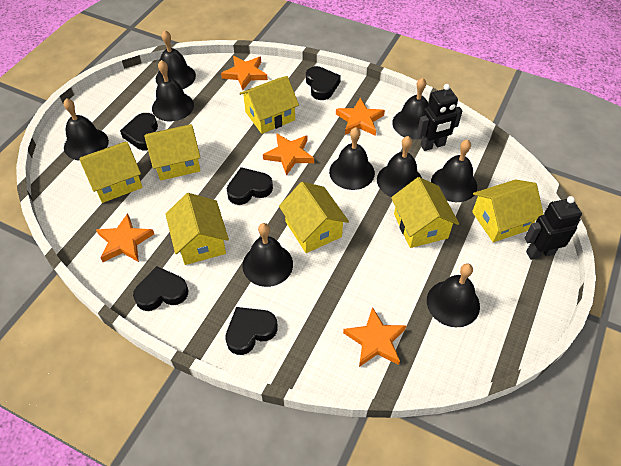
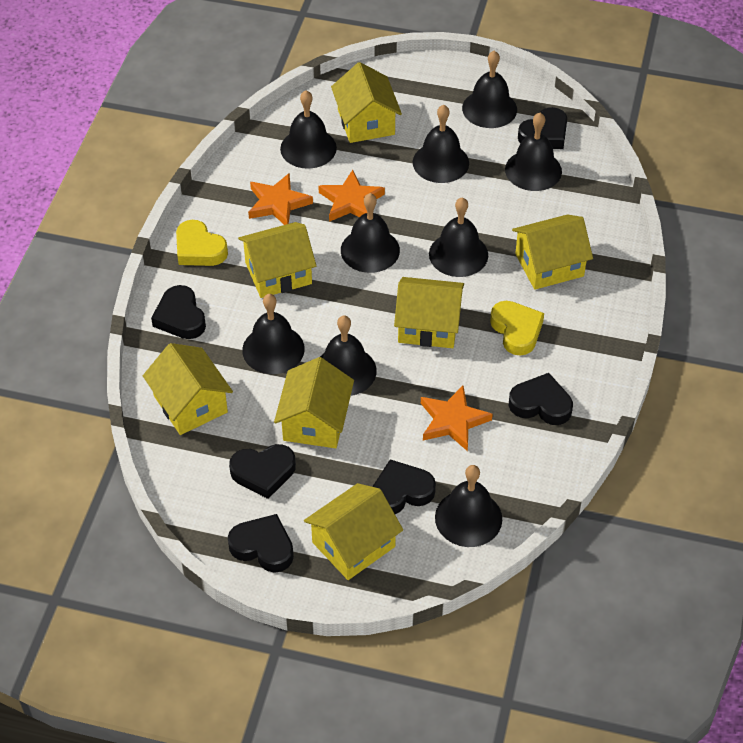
black heart: 5 -> 6
black robot: 2 -> 0
orange star: 5 -> 3
yellow heart: 0 -> 2

